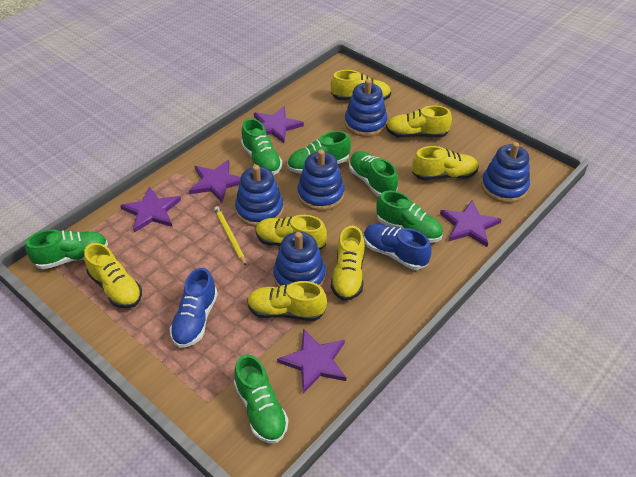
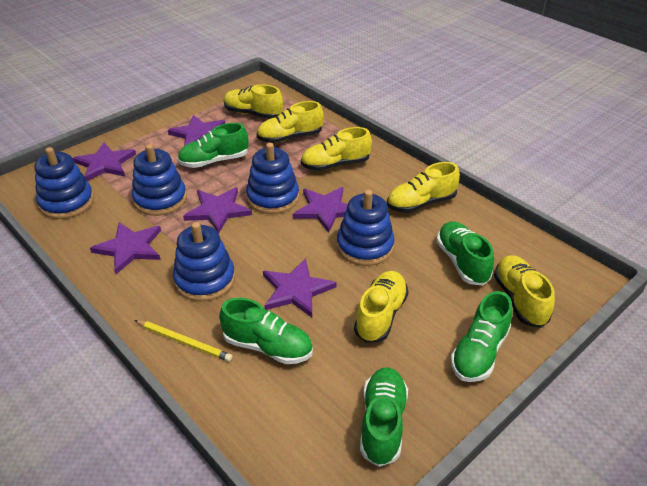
blue shoe: 2 -> 0
green shoe: 6 -> 5
purple star: 5 -> 6
yellow shoe: 7 -> 6

